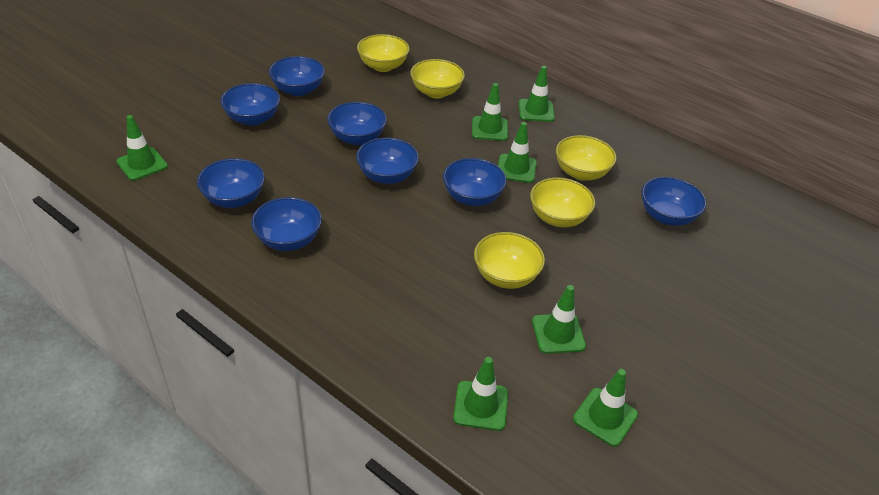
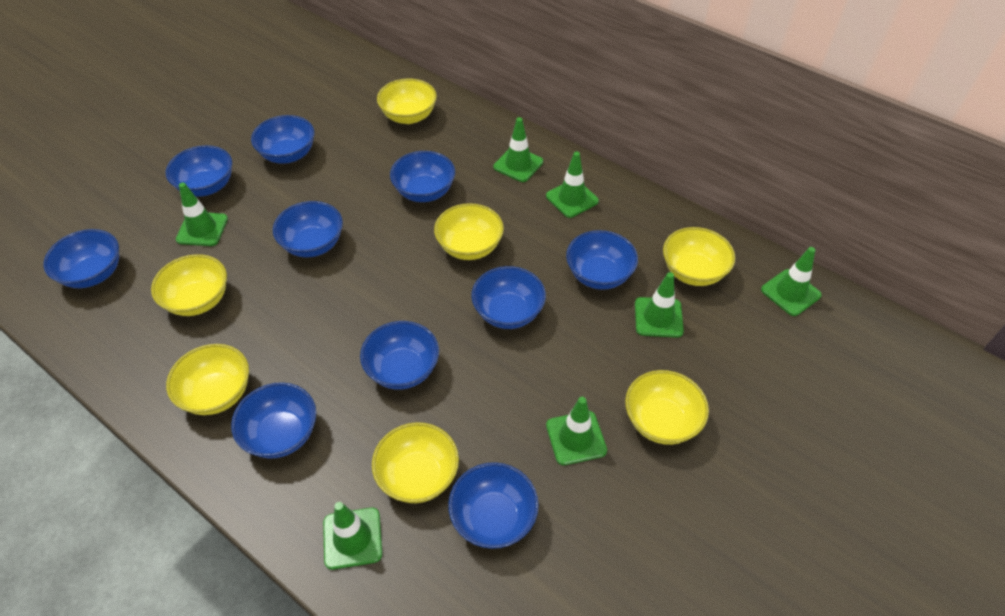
blue bowl: 8 -> 10
yellow bowl: 5 -> 7

